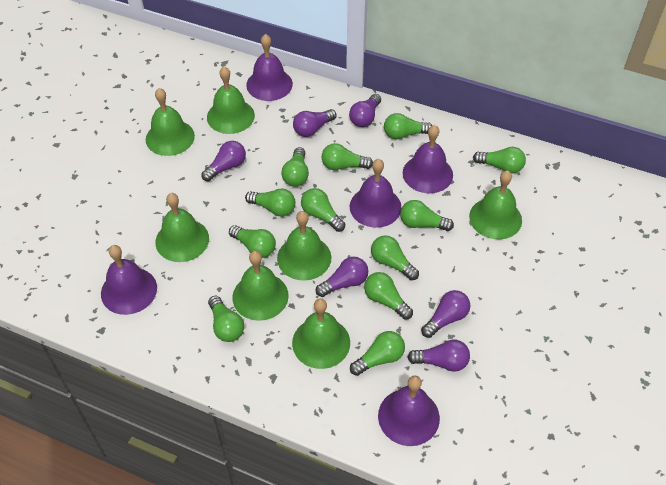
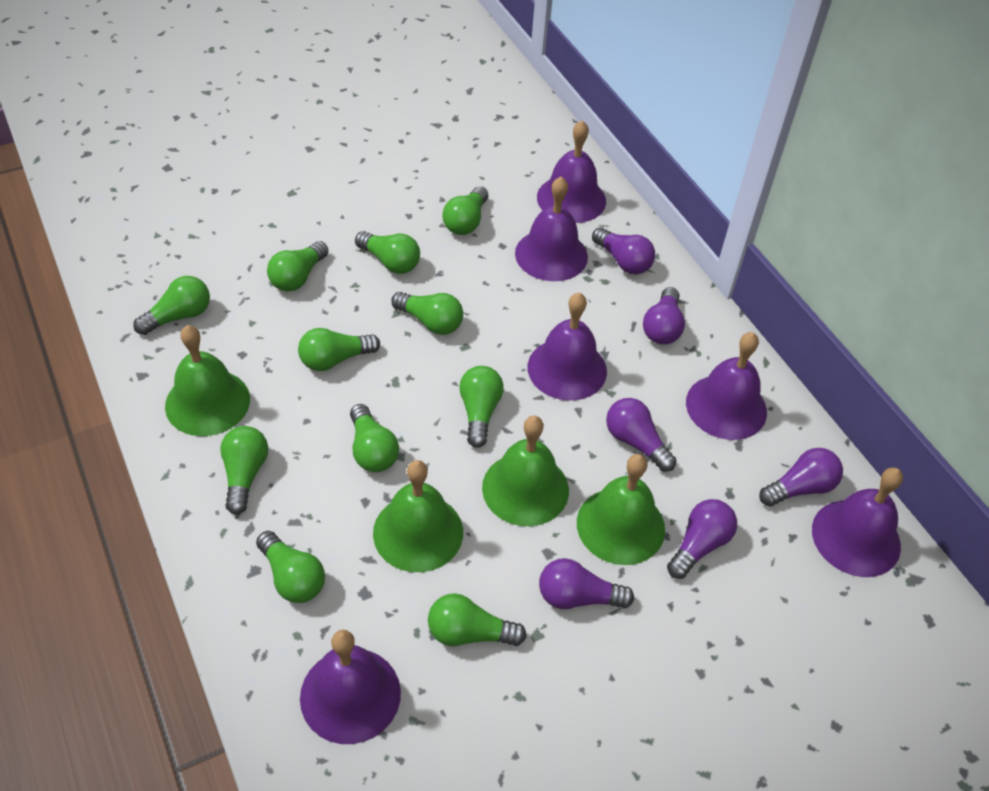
green bell: 7 -> 4
green light bulb: 12 -> 11
purple bell: 5 -> 6

